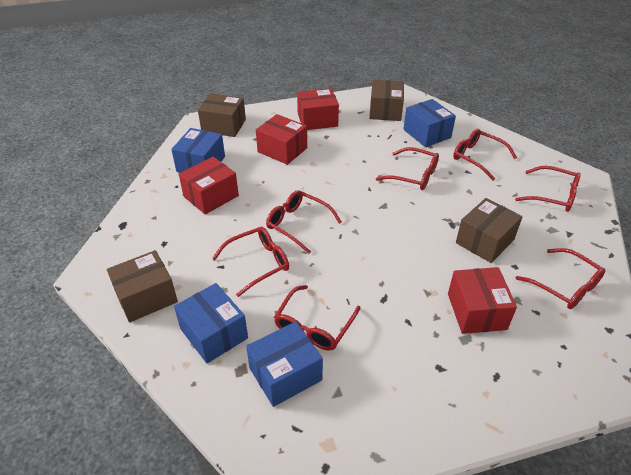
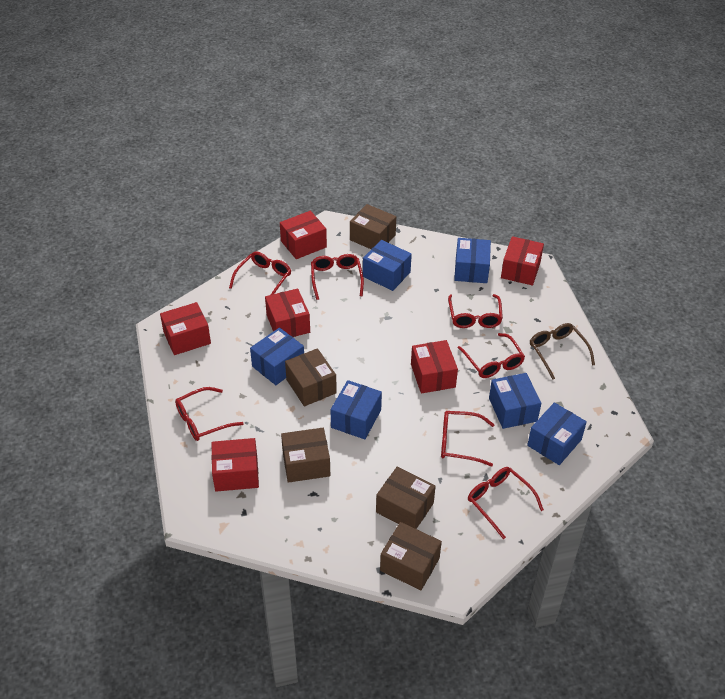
blue box: 4 -> 6
brown box: 4 -> 5
brown glasses: 0 -> 1
red box: 4 -> 6

